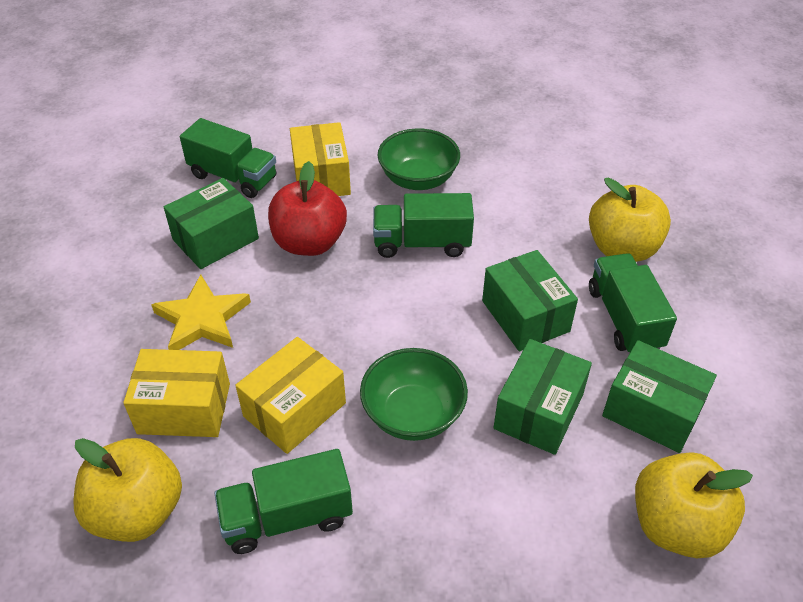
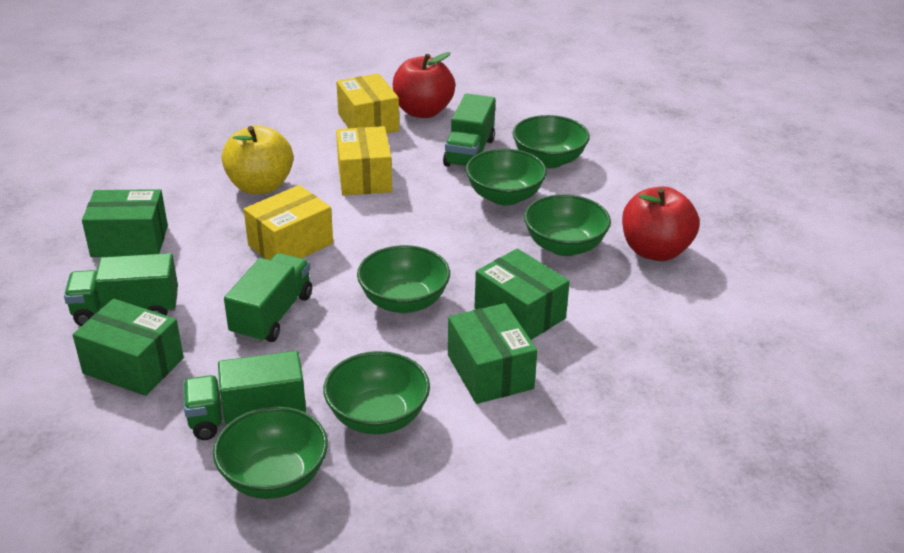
green bowl: 2 -> 6
red apple: 1 -> 2
yellow apple: 3 -> 1
yellow star: 1 -> 0

